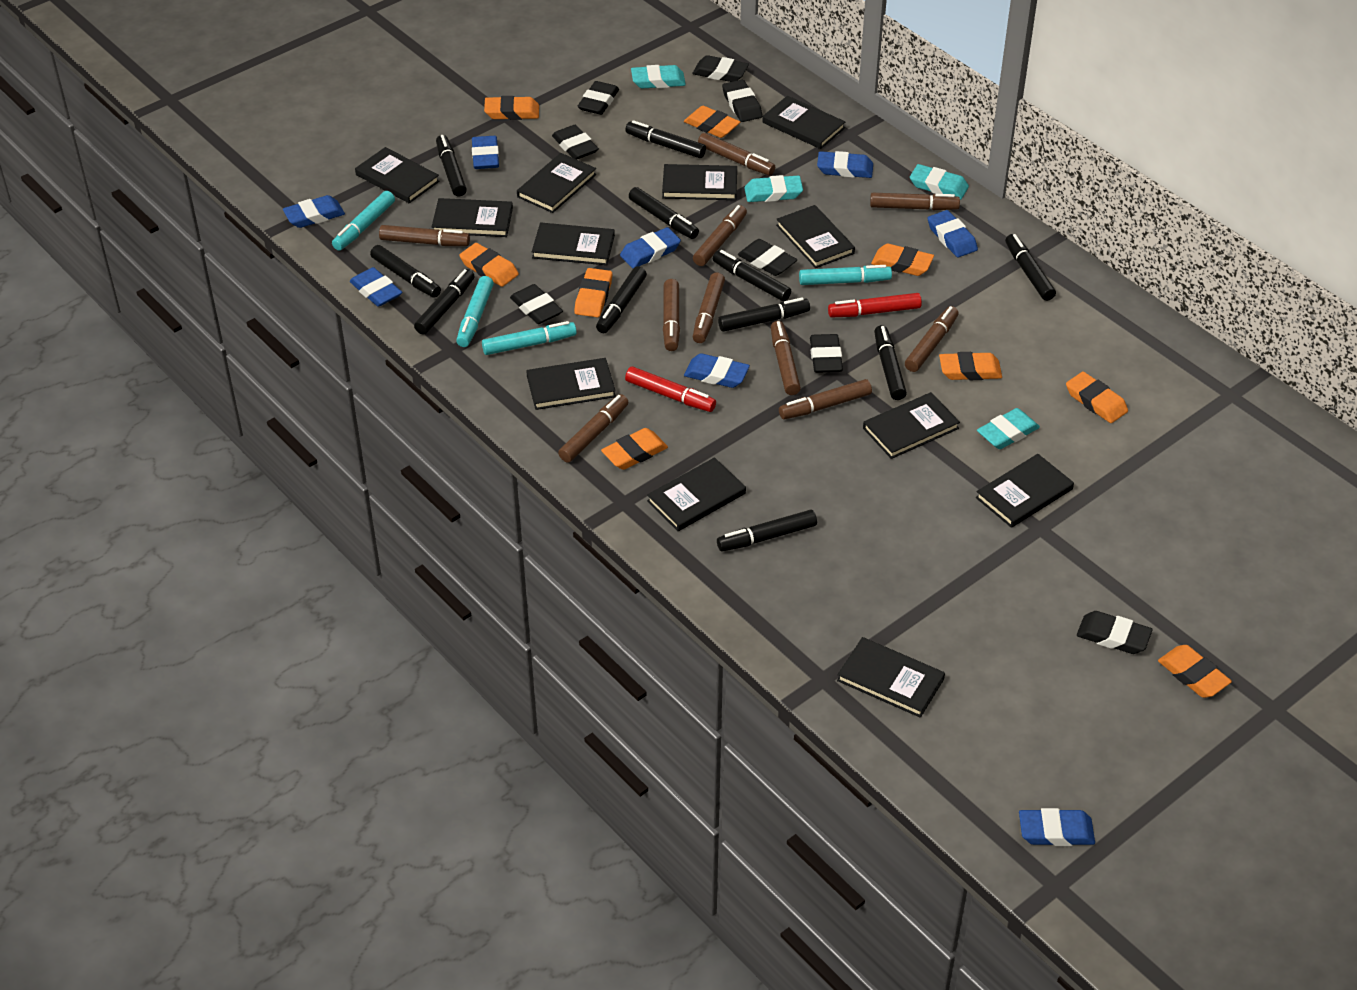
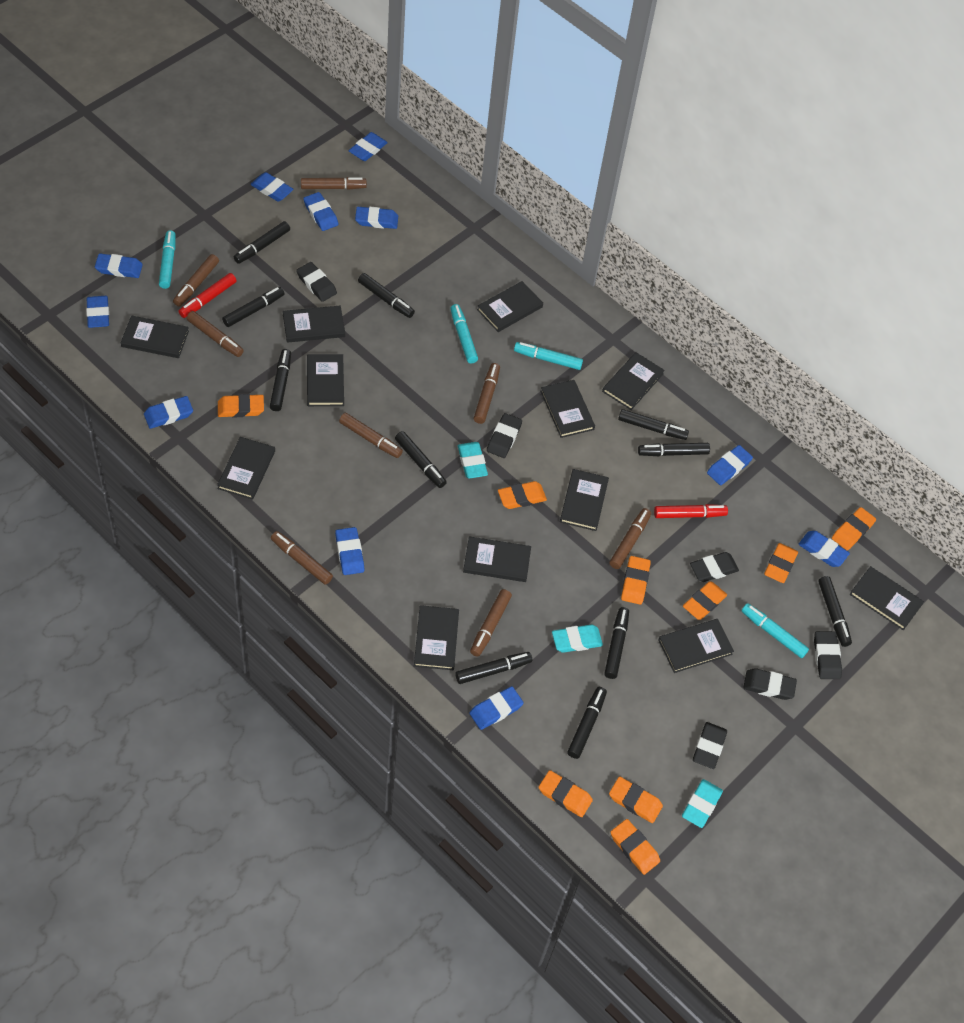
black eraser: 8 -> 6
blue eraser: 8 -> 11
brown marker: 10 -> 8
turquoise eraser: 4 -> 3

